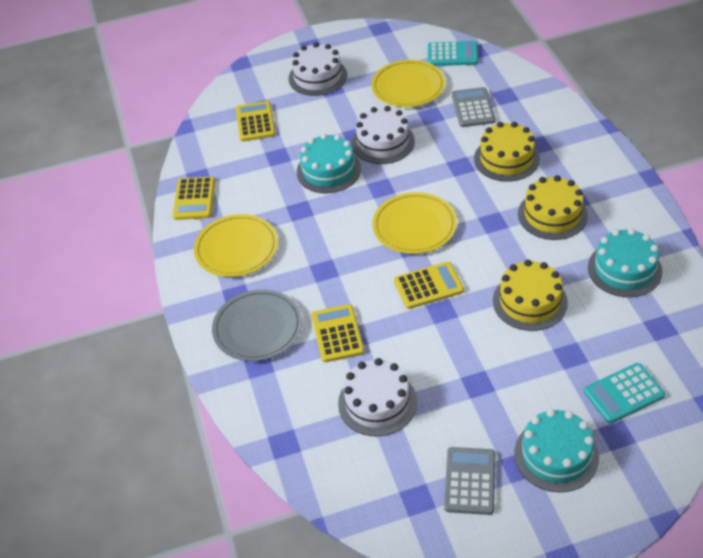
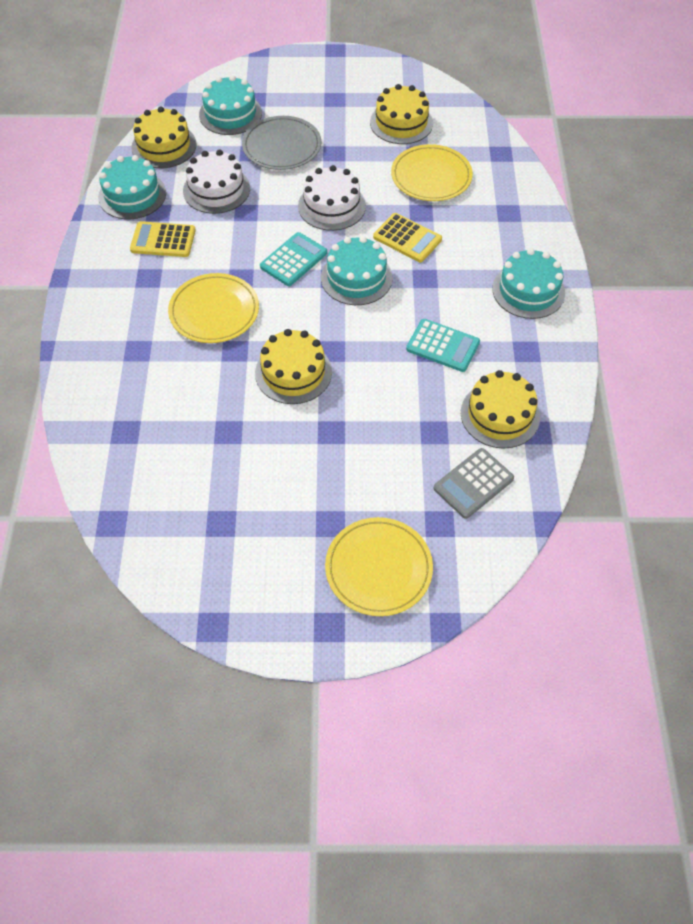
grey calculator: 2 -> 1
turquoise cake: 3 -> 4
white cake: 3 -> 2
yellow cake: 3 -> 4
yellow calculator: 4 -> 2

